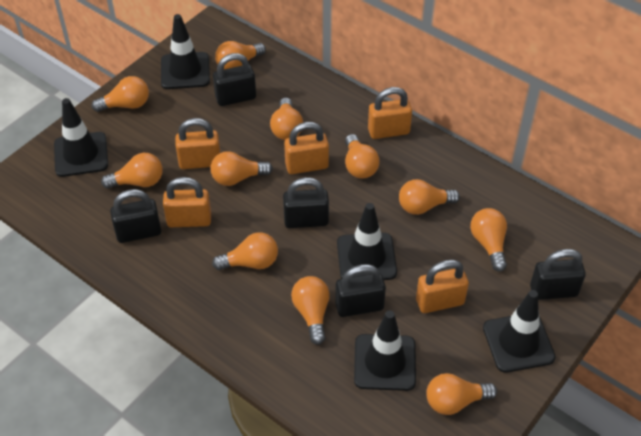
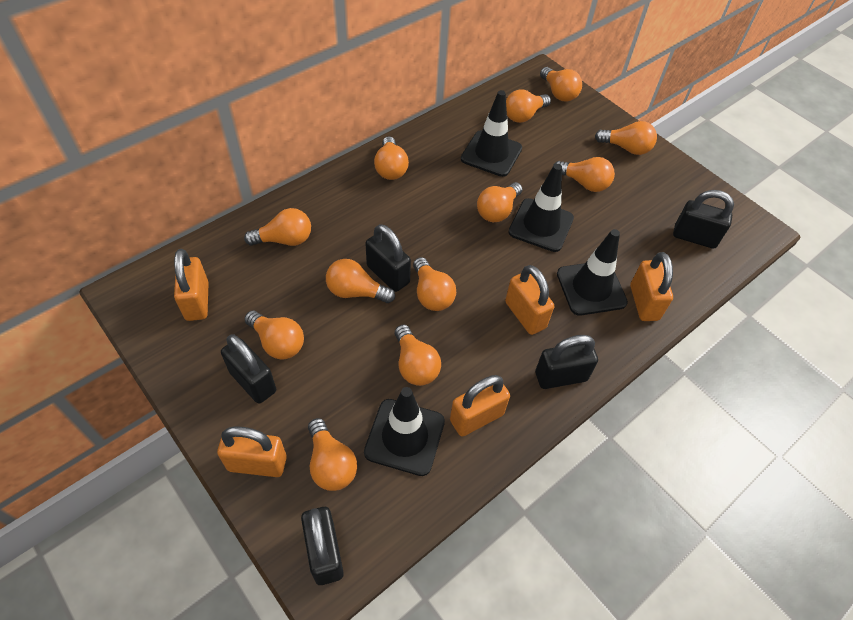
black traffic cone: 5 -> 4
orange light bulb: 11 -> 12

